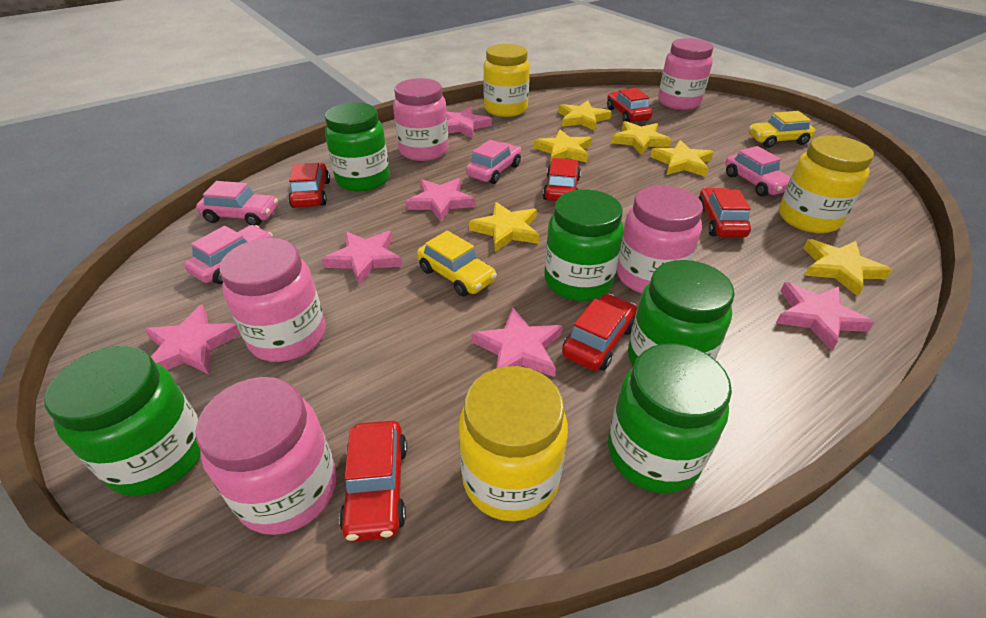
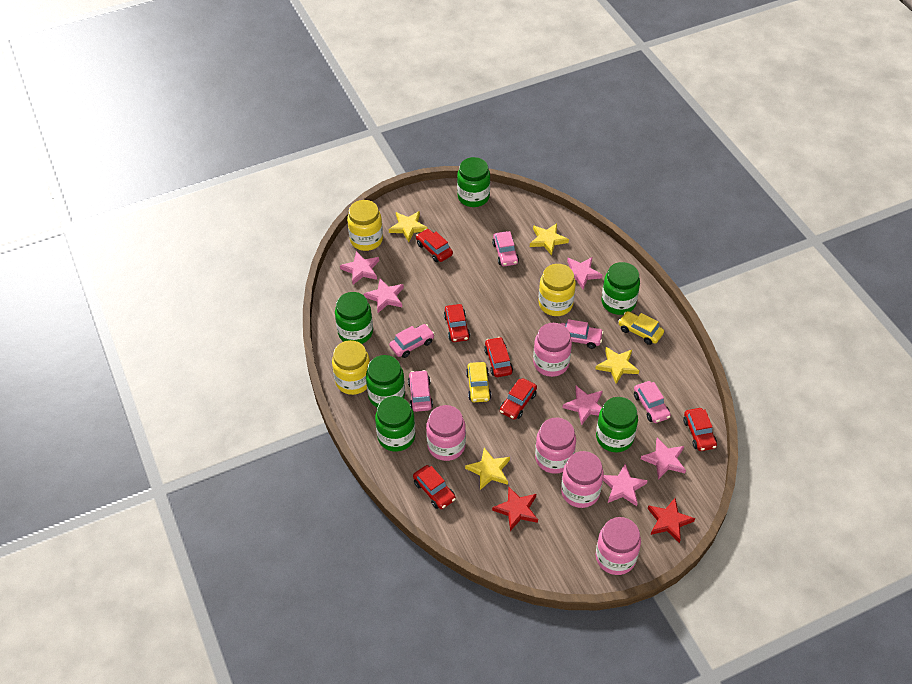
green jar: 5 -> 6
pink car: 4 -> 5
red star: 0 -> 2
yellow star: 6 -> 4

